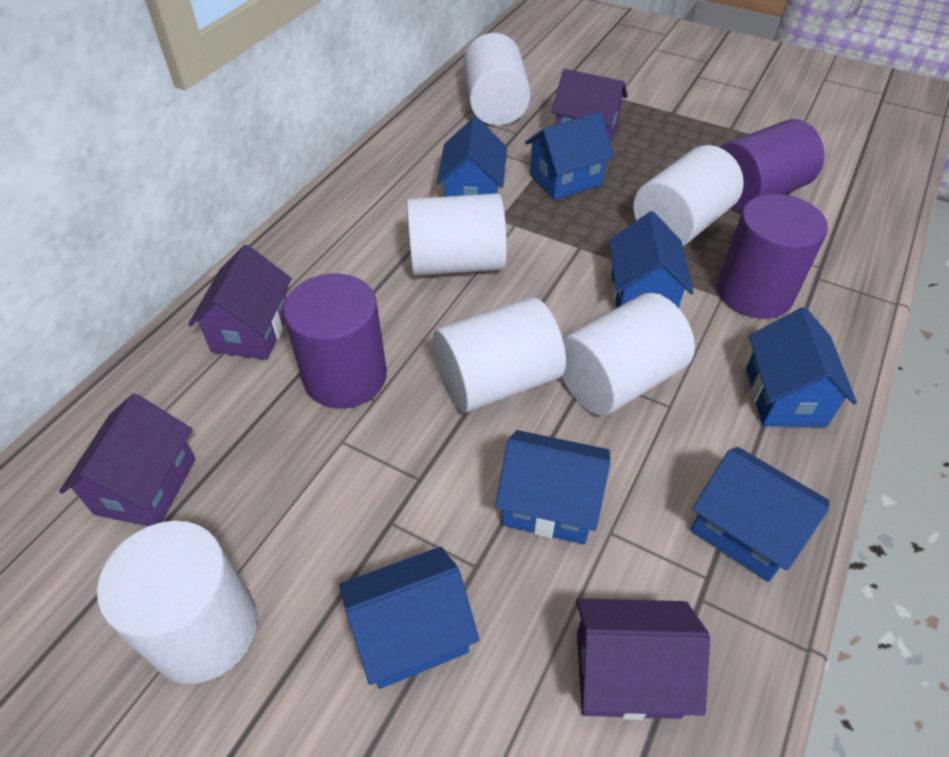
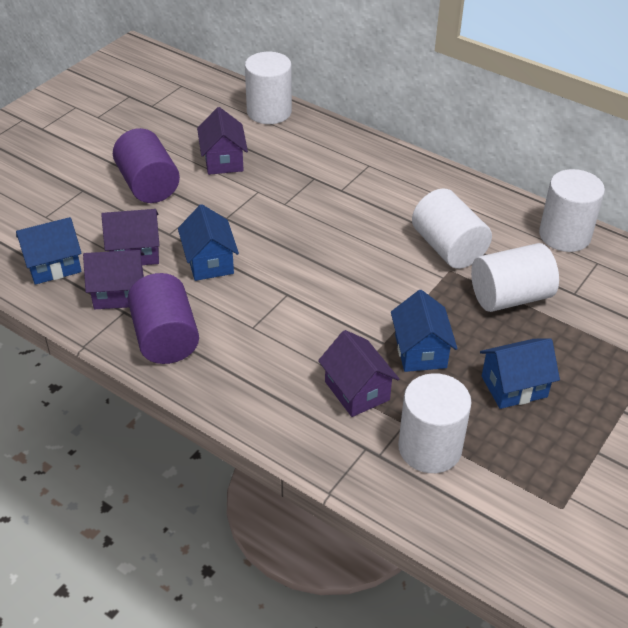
blue house: 7 -> 4
purple cylinder: 3 -> 2
white cylinder: 6 -> 5

